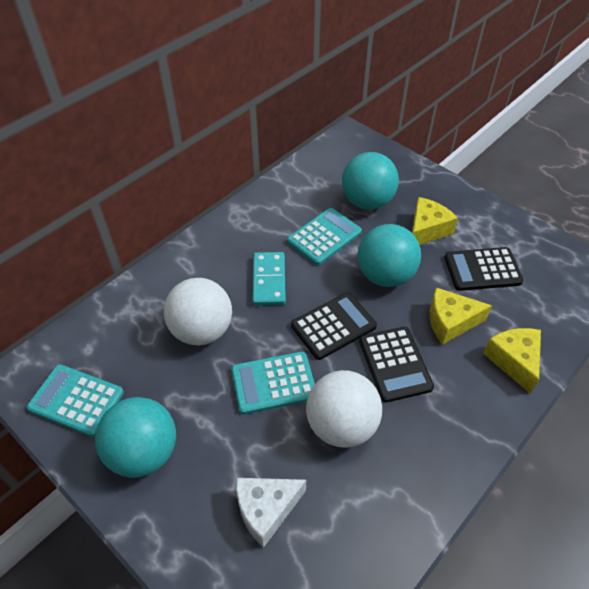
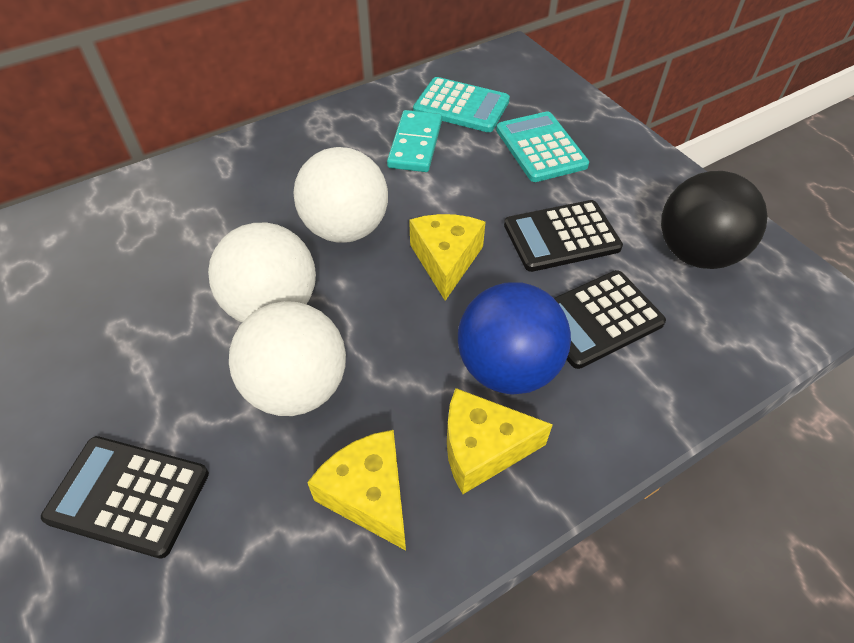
black ball: 0 -> 1
blue ball: 0 -> 1
turquoise ball: 3 -> 0
turquoise calculator: 3 -> 2
white ball: 2 -> 3
white cheese: 1 -> 0

